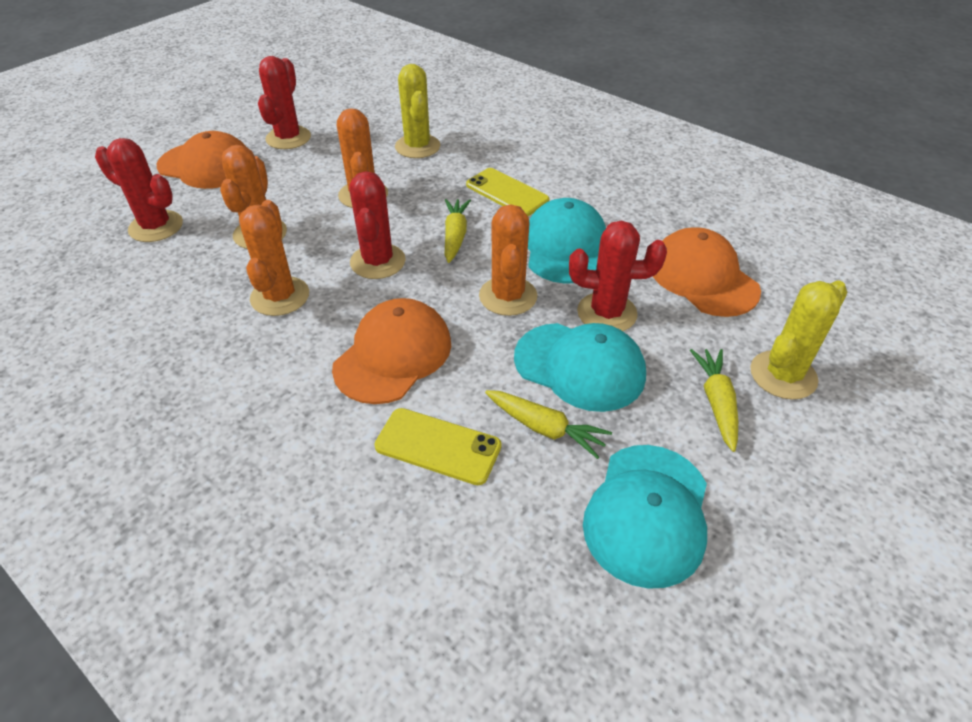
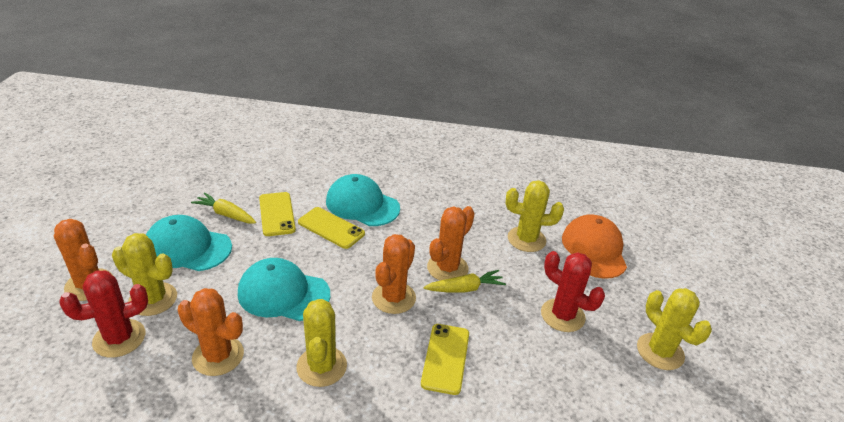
orange cap: 3 -> 1
red cactus: 4 -> 2
yellow cactus: 2 -> 4
yellow carrot: 3 -> 2
yellow phone: 2 -> 3

